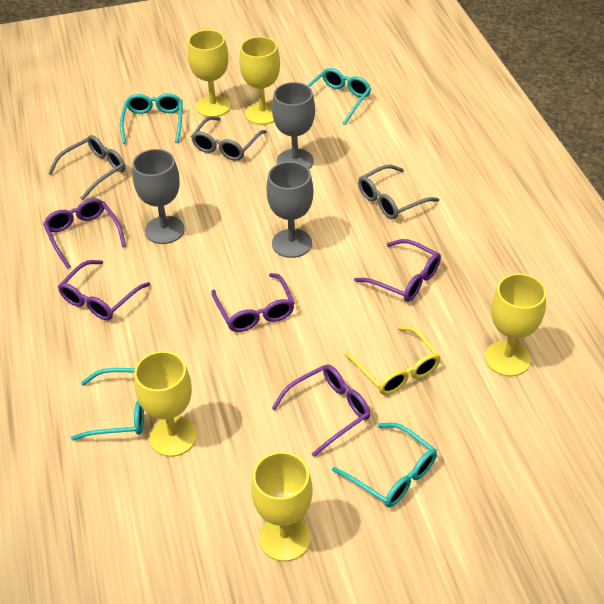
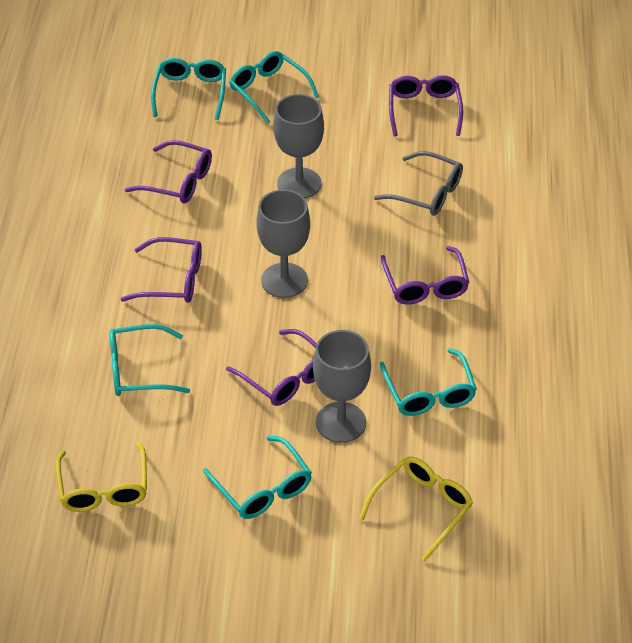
grey glasses: 3 -> 1
turquoise glasses: 4 -> 5
yellow glasses: 1 -> 2
yellow goblet: 5 -> 0

